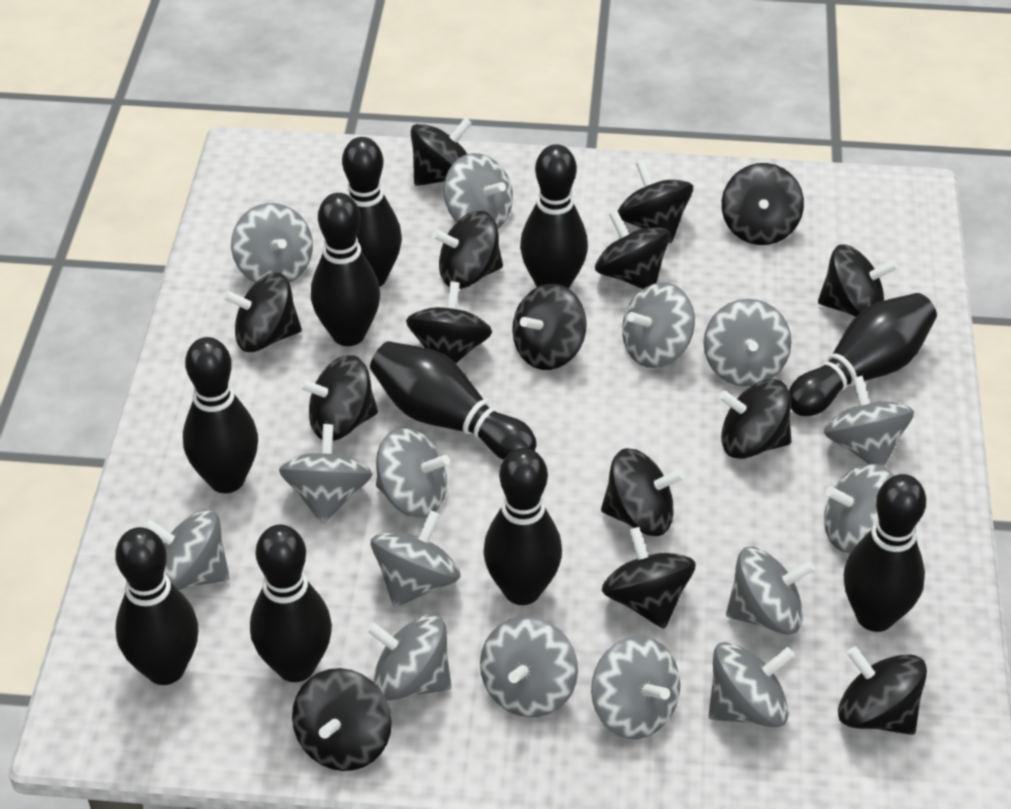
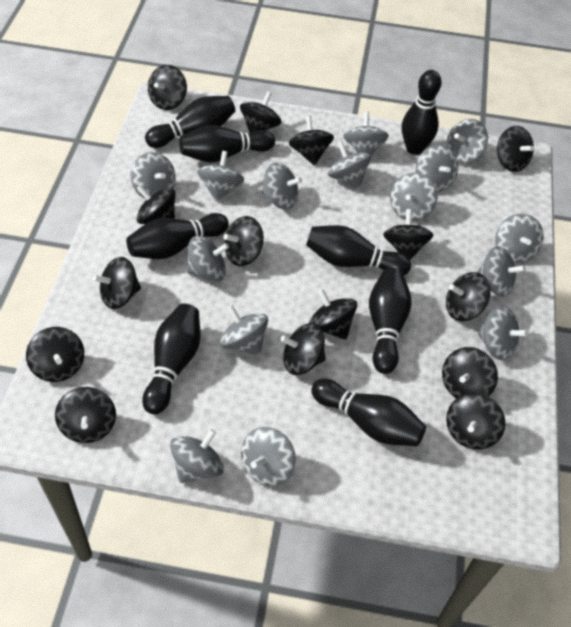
black bowling pin: 10 -> 8

